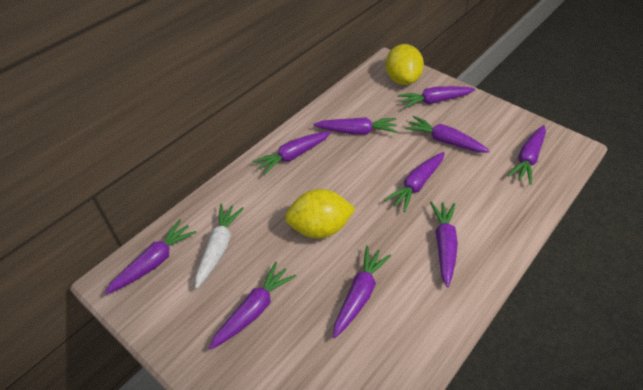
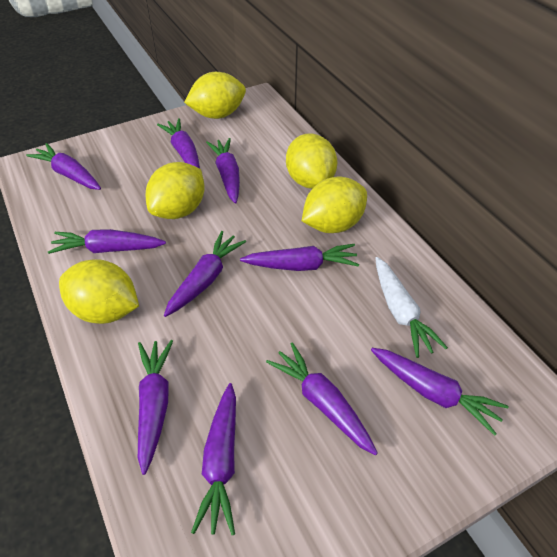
yellow lemon: 2 -> 5

